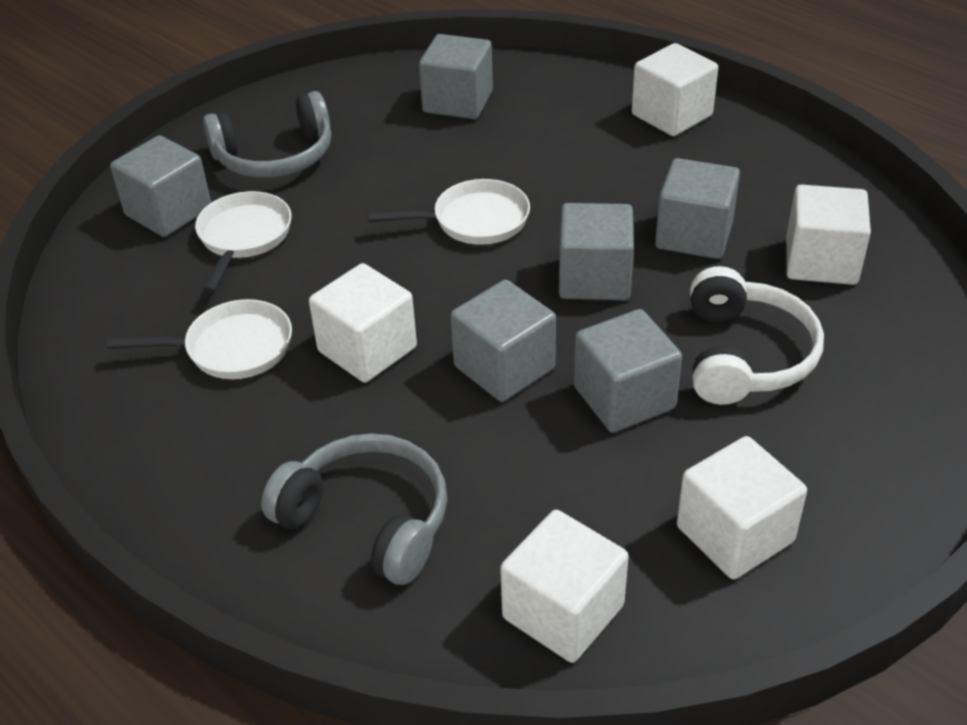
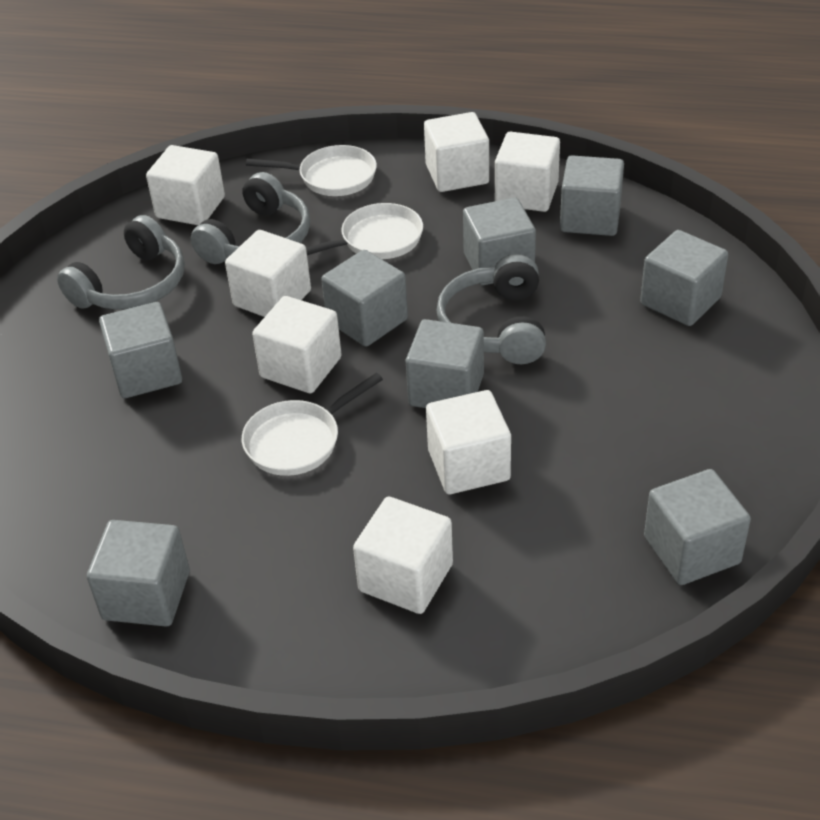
grey cube: 6 -> 8
grey headphones: 2 -> 3
white cube: 5 -> 7
white headphones: 1 -> 0

